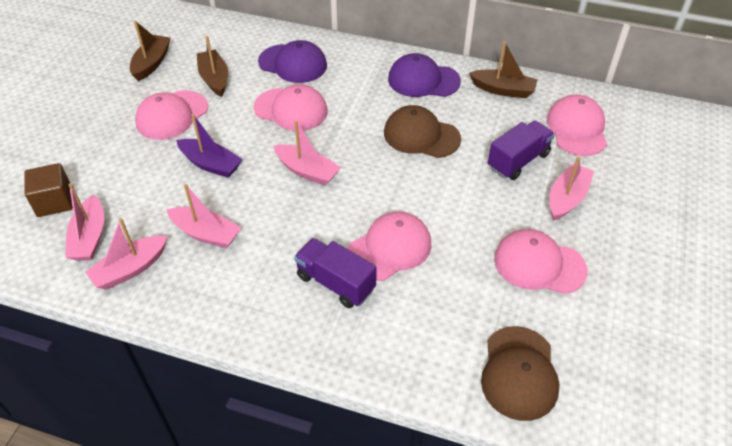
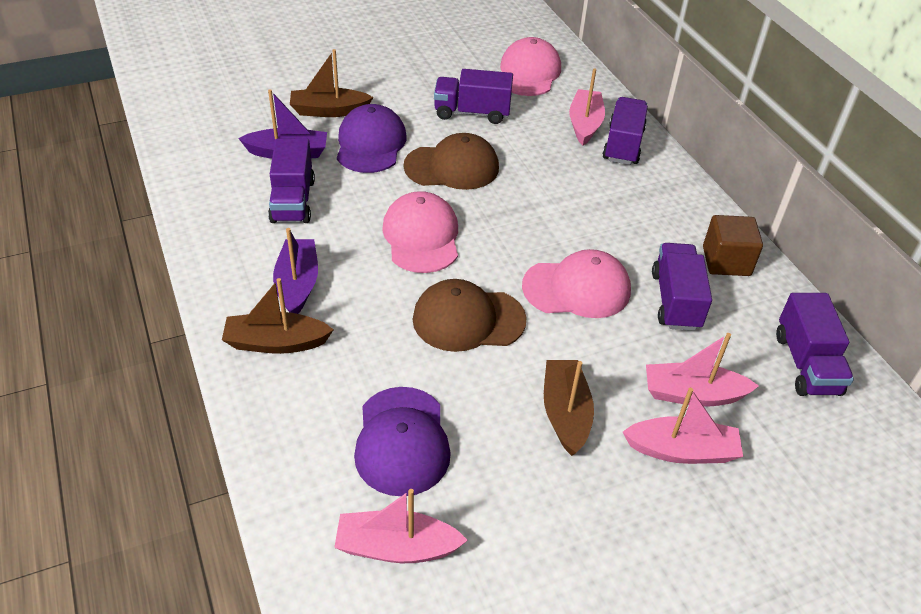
pink boat: 5 -> 4
pink cap: 5 -> 3
purple boat: 1 -> 2
purple truck: 2 -> 5

